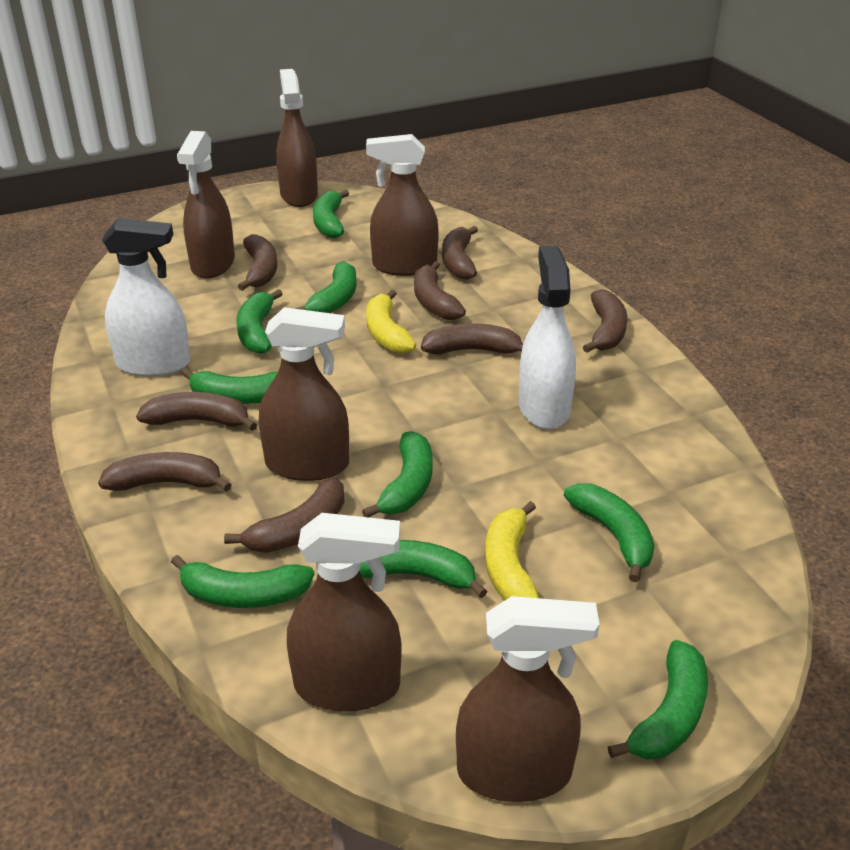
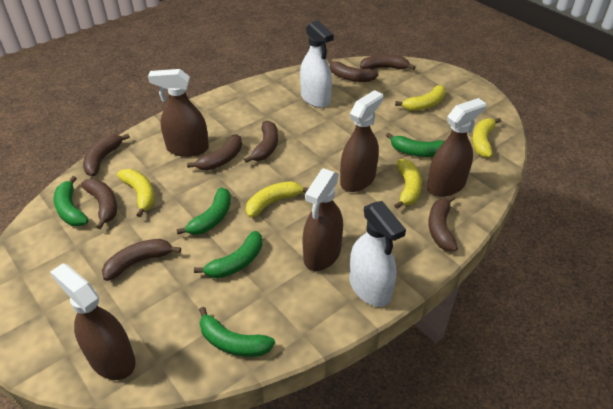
brown spray bottle: 6 -> 5
green banana: 9 -> 5
yellow banana: 2 -> 5

